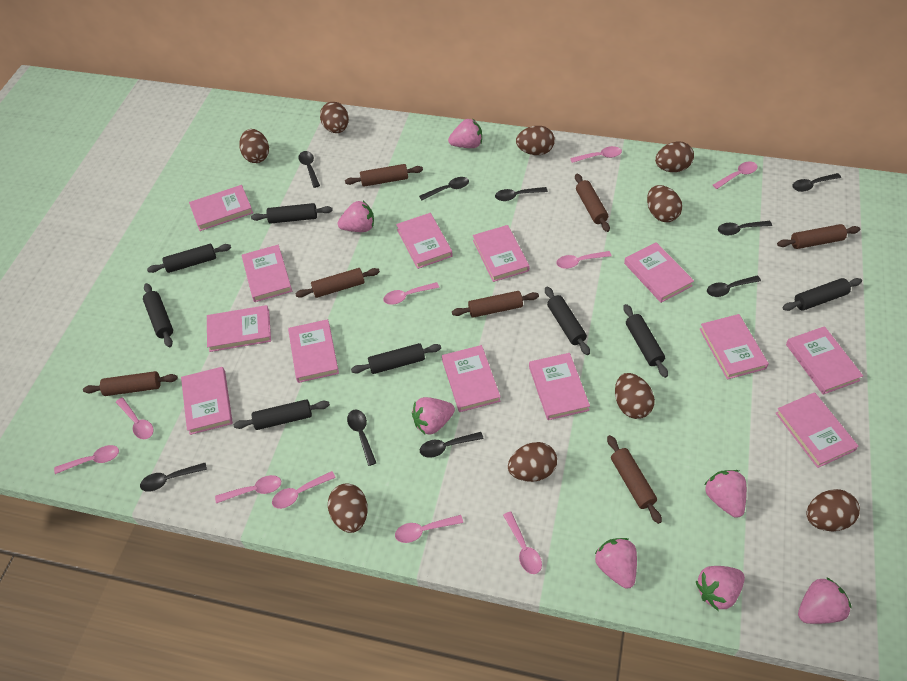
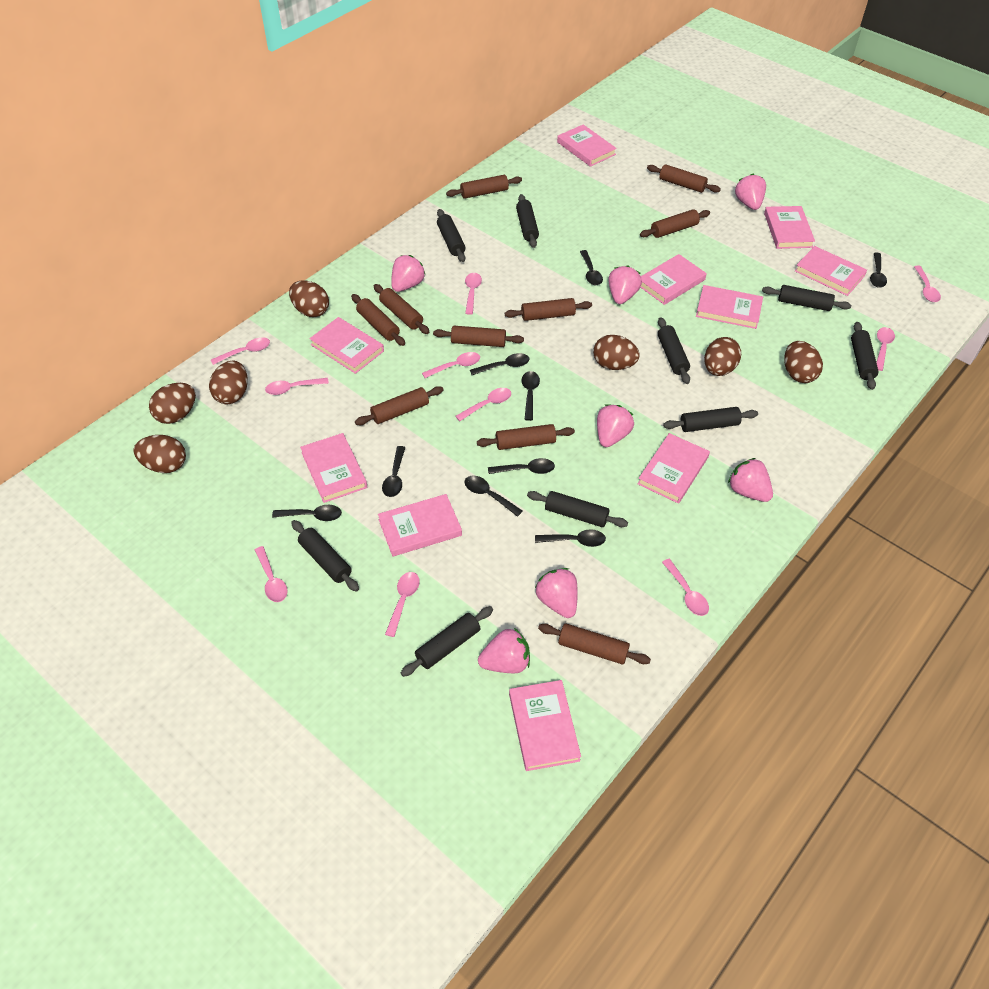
black rolling pin: 8 -> 9
brown egg: 9 -> 7
brown rolling pin: 7 -> 10
pink book: 13 -> 10

